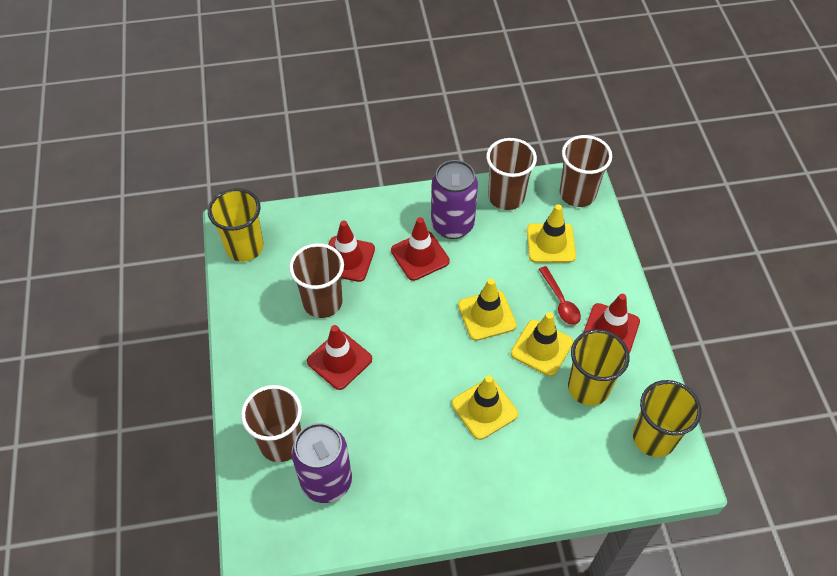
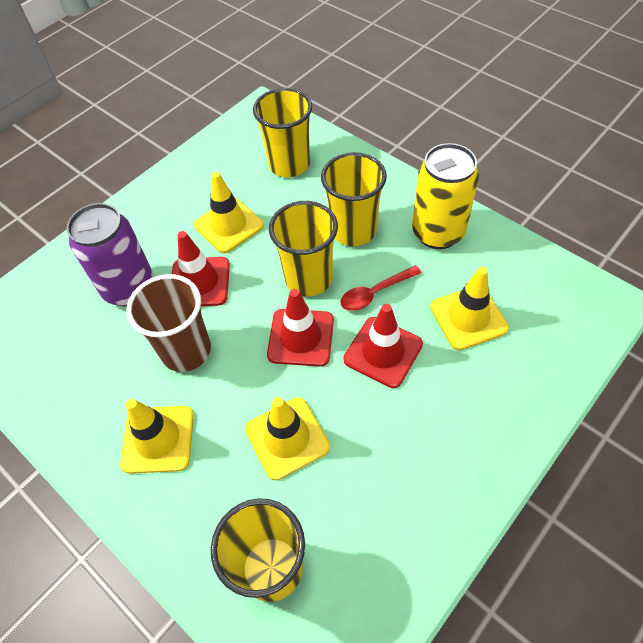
brown cup: 4 -> 1
purple can: 2 -> 1
red traffic cone: 4 -> 3
yellow can: 0 -> 1
yellow cup: 3 -> 4

